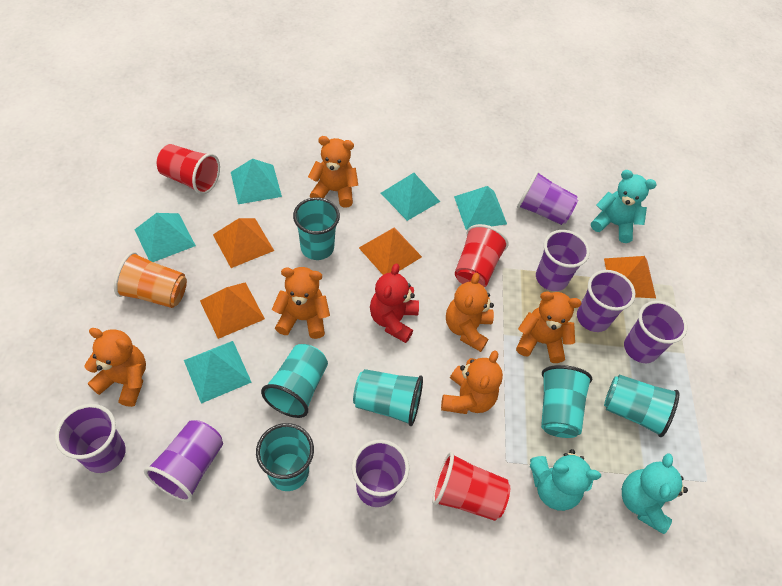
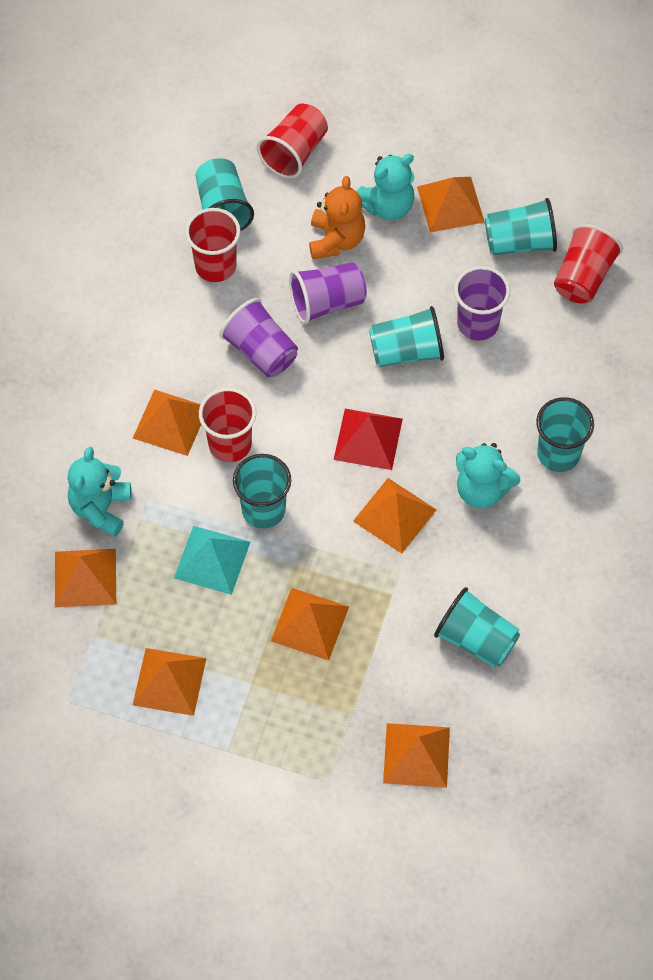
orange cup: 1 -> 0
orange pyramid: 4 -> 7
orange teddy bear: 6 -> 1
purple cup: 7 -> 3
red cup: 3 -> 4
red pyramid: 0 -> 1
red teddy bear: 1 -> 0
turquoise pyramid: 5 -> 1

